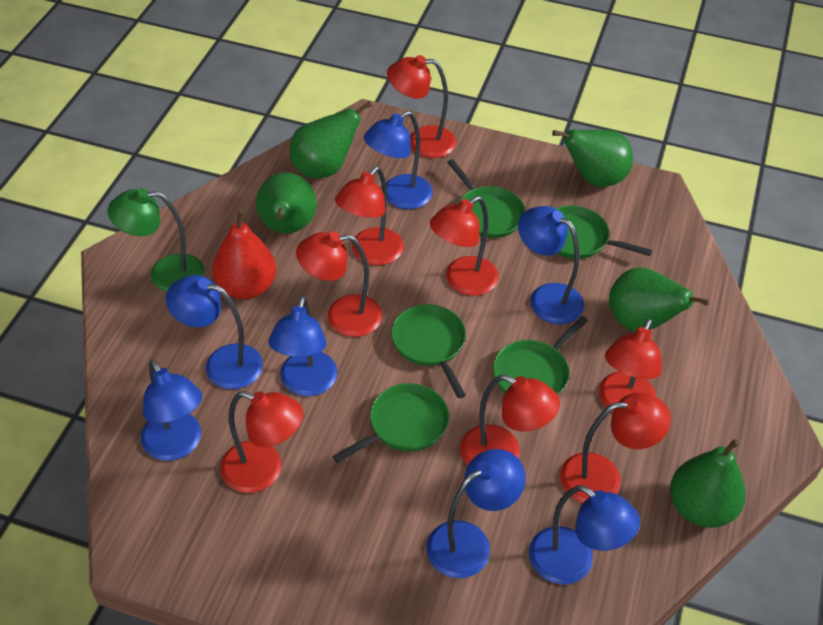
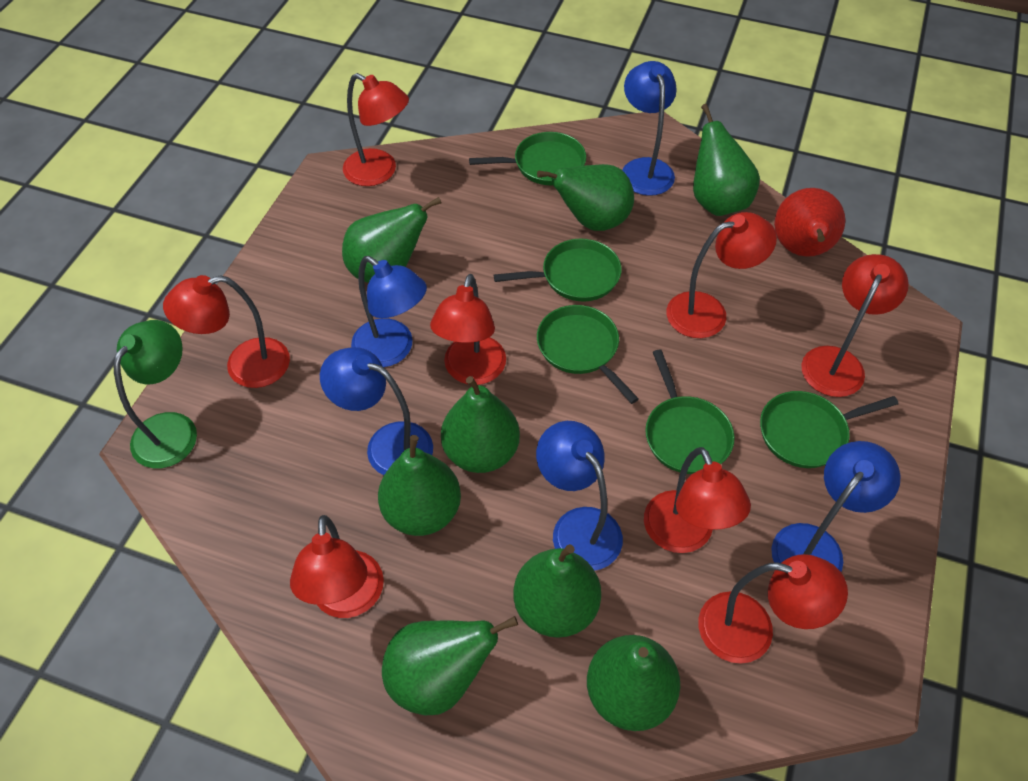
blue lamp: 7 -> 5
green pear: 5 -> 8

